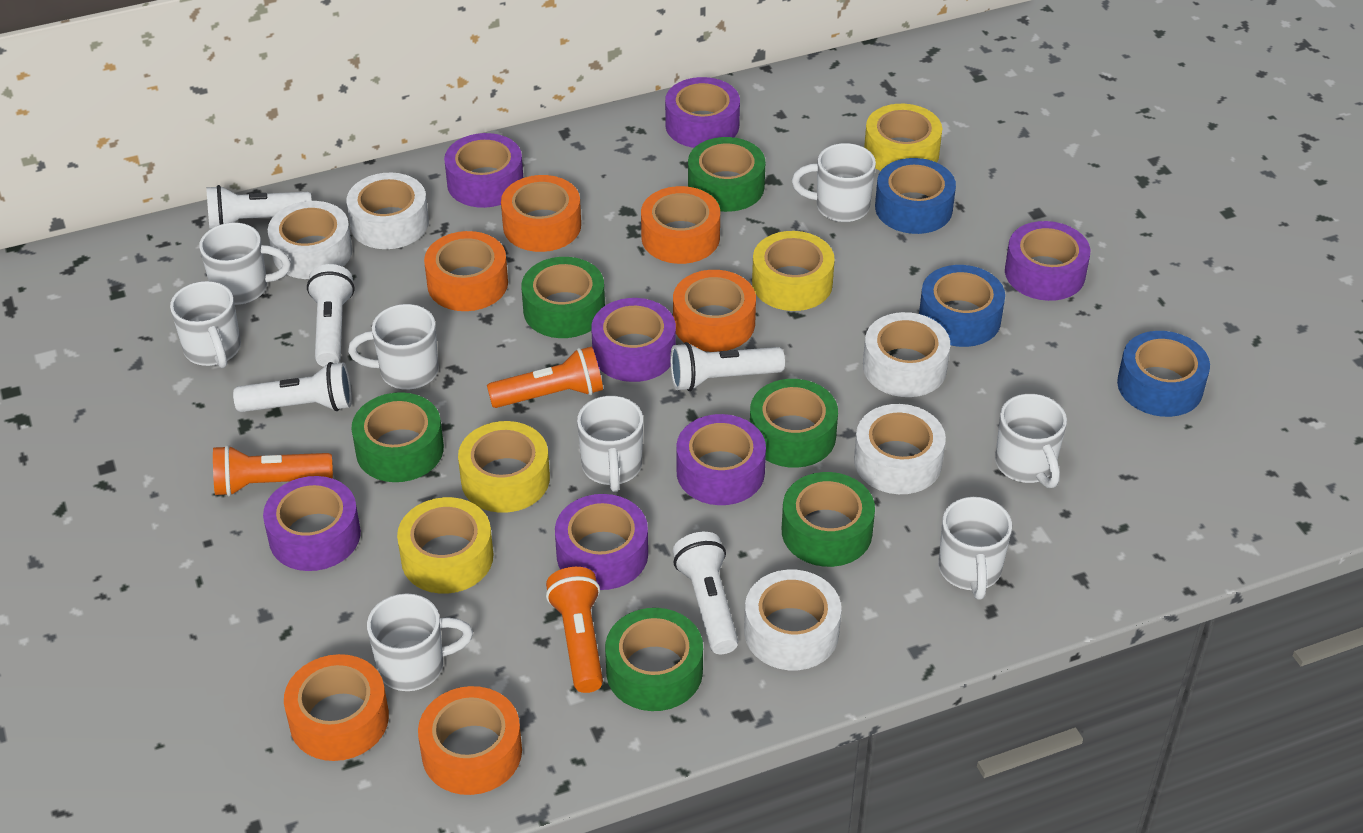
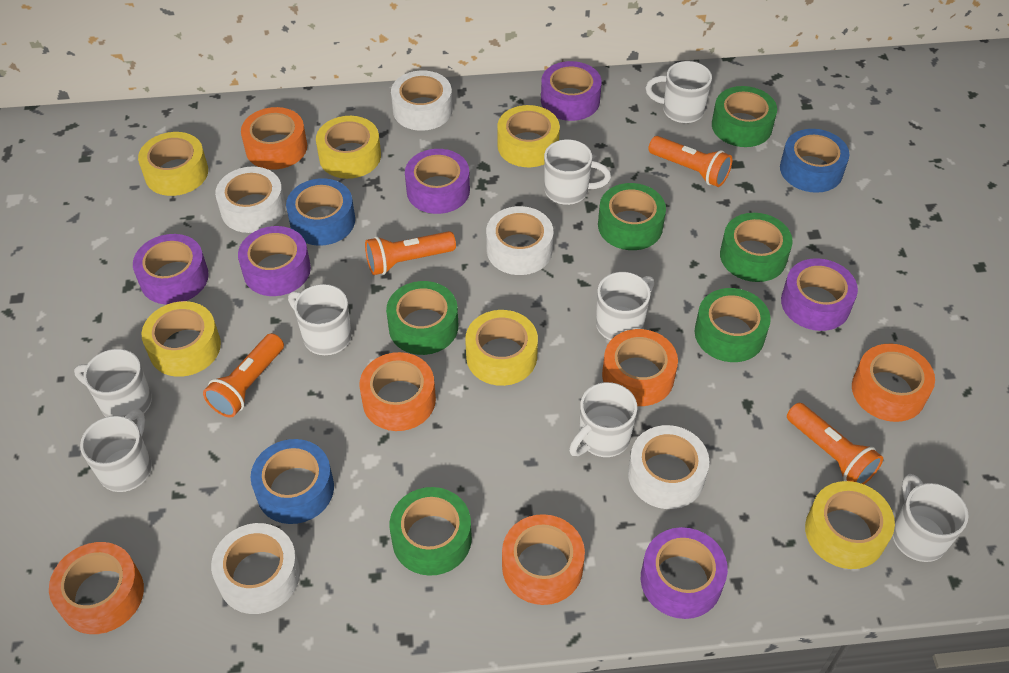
orange flashlight: 3 -> 4
purple tape: 7 -> 6
white flashlight: 5 -> 0
yellow tape: 4 -> 6

